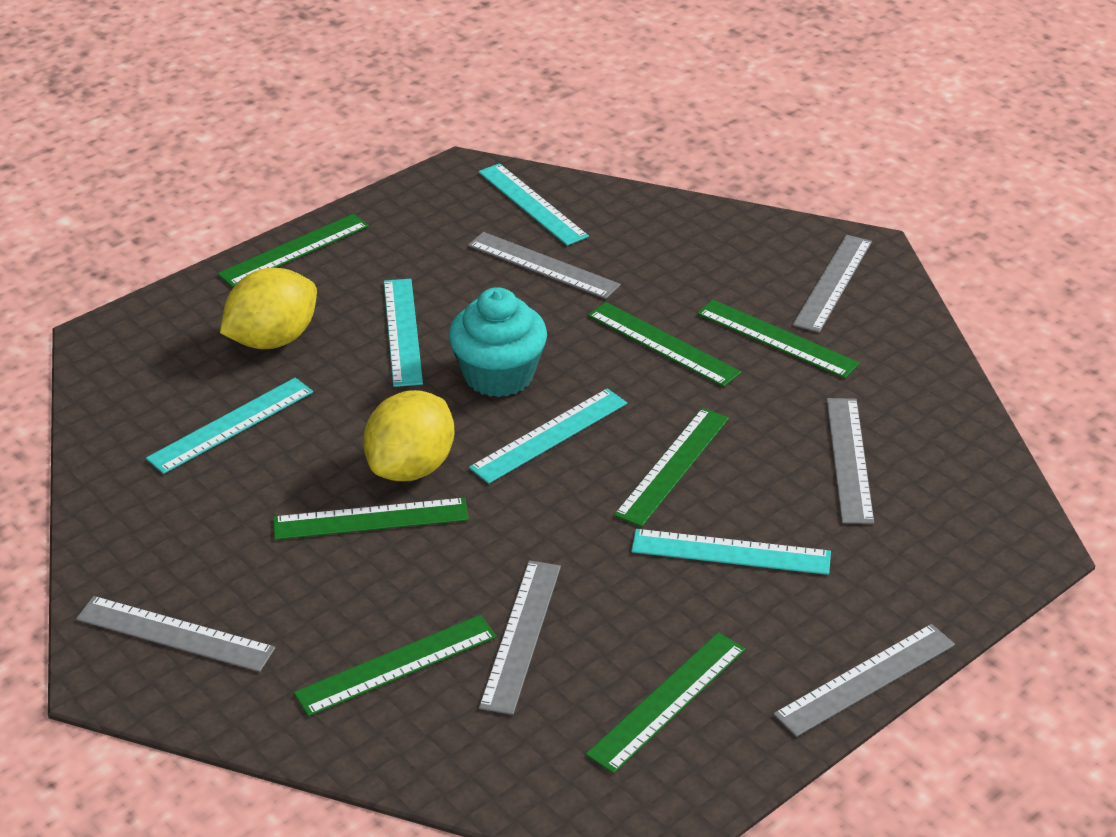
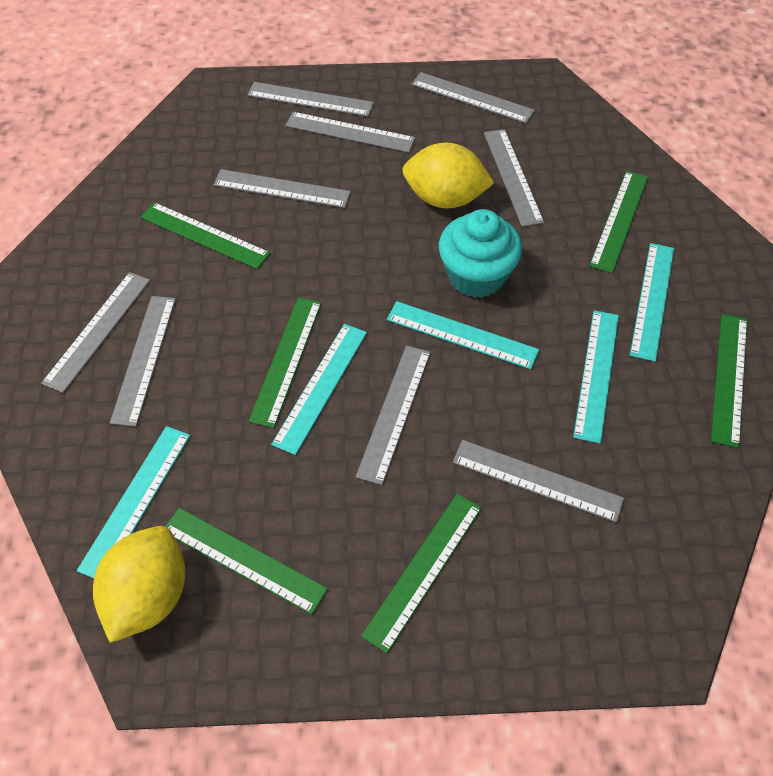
green ruler: 7 -> 6
grey ruler: 6 -> 9

